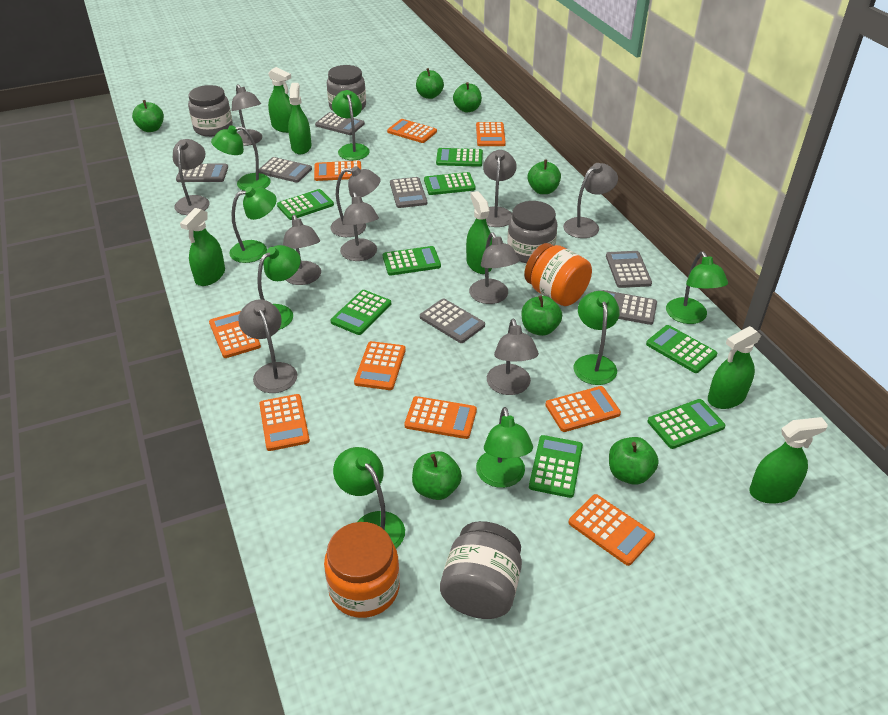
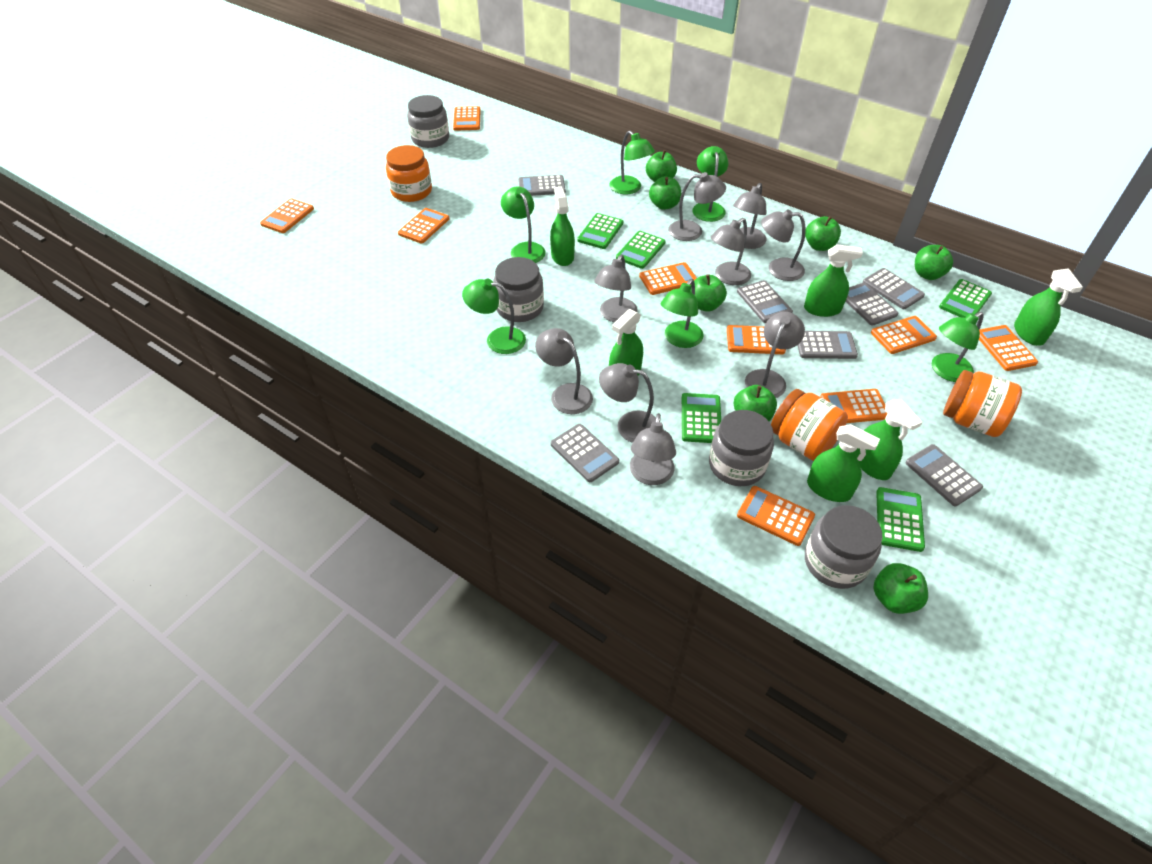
green calculator: 8 -> 5
green lamp: 8 -> 6
grey lamp: 10 -> 9
orange jar: 2 -> 3

